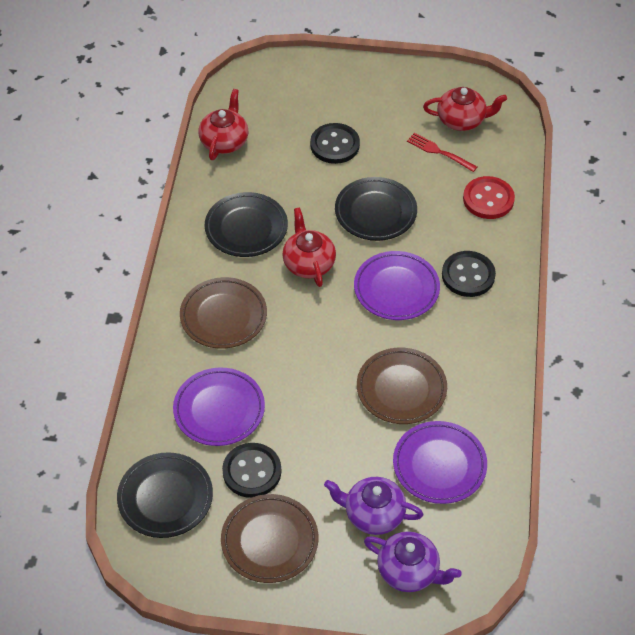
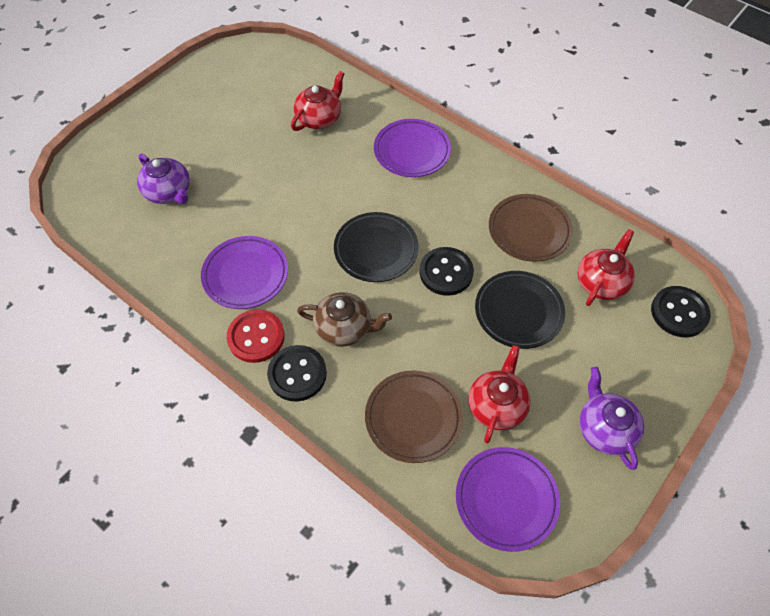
black plate: 3 -> 2
brown plate: 3 -> 2
brown teapot: 0 -> 1
red fork: 1 -> 0

